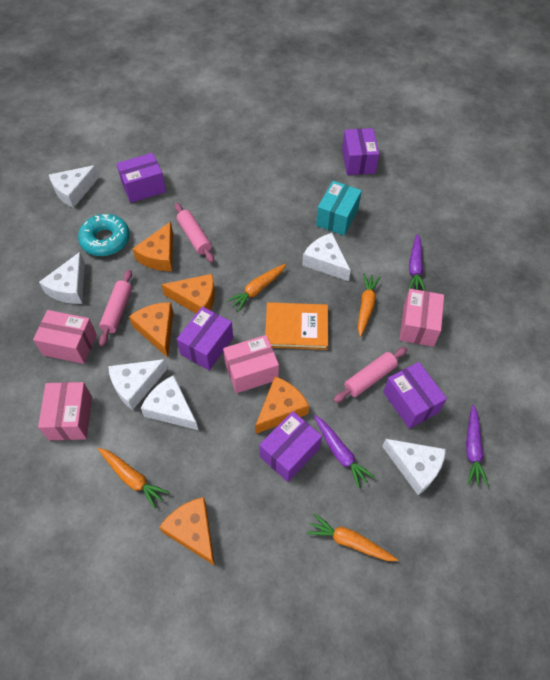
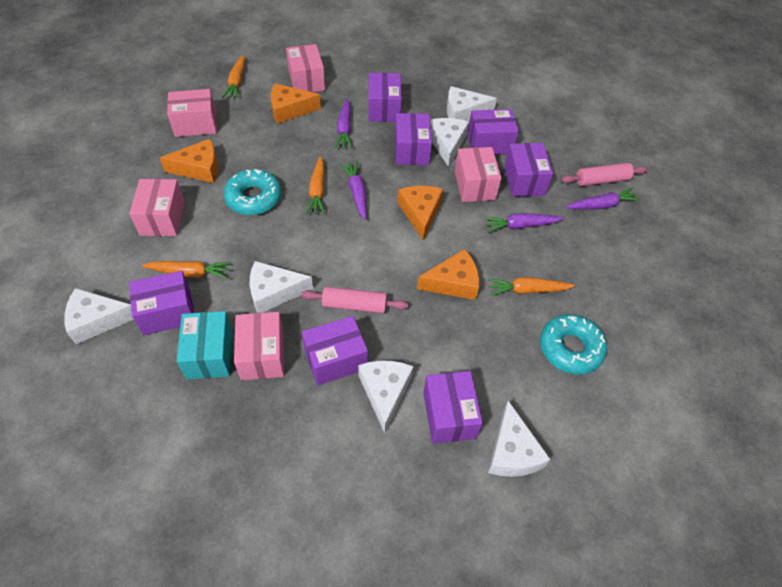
orange book: 1 -> 0
orange cheese: 5 -> 4
pink box: 4 -> 5
pink rolling pin: 3 -> 2
purple box: 5 -> 7
purple carrot: 3 -> 4
turquoise donut: 1 -> 2

